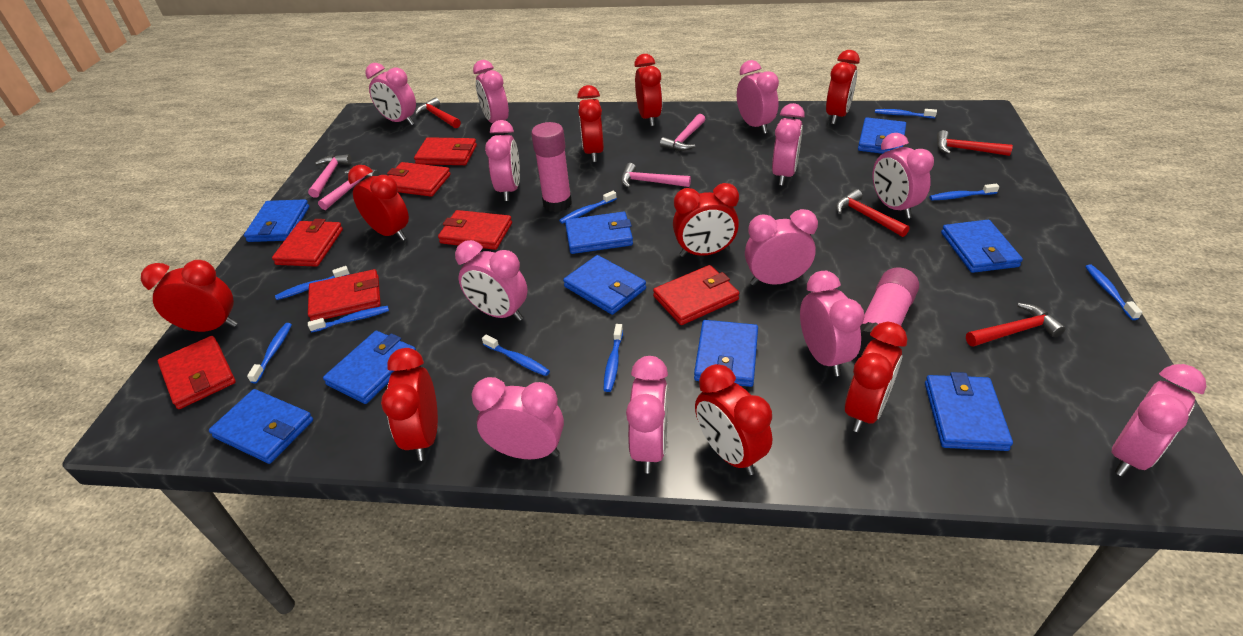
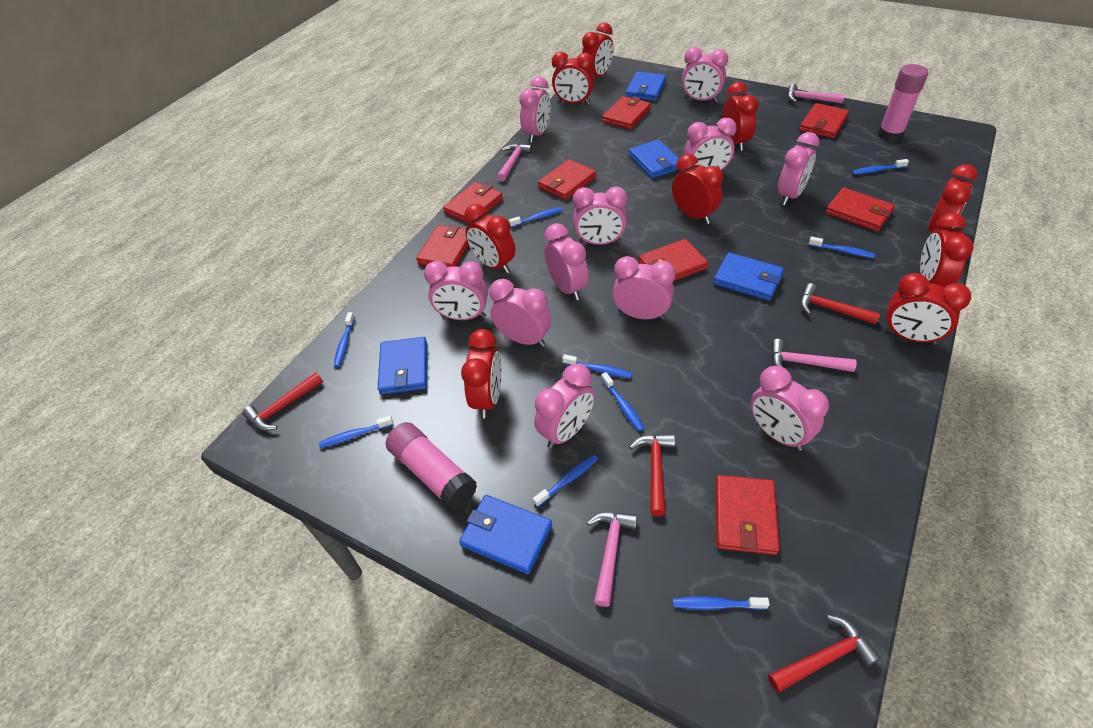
blue wallet: 9 -> 5
pink clock: 12 -> 11
red wallet: 7 -> 8

